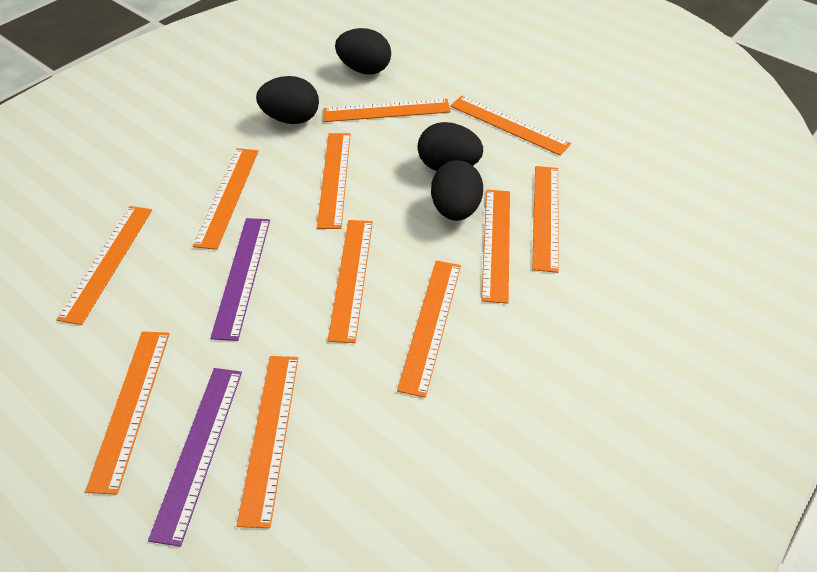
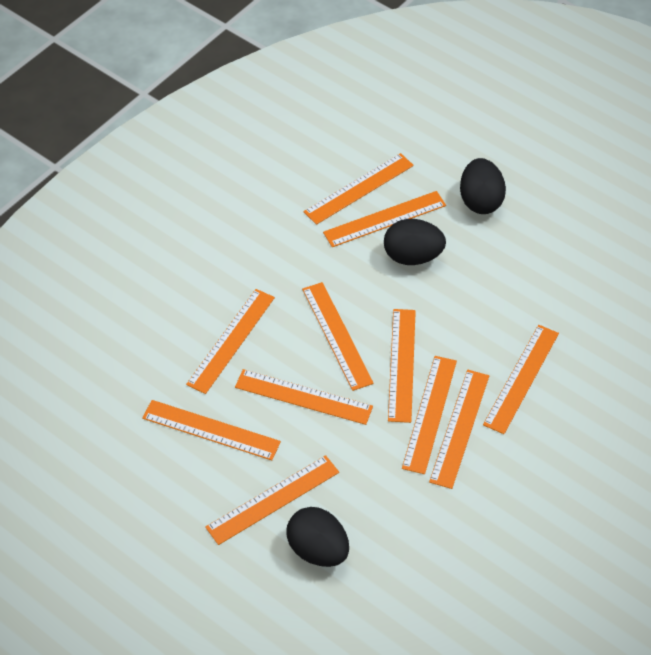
black egg: 4 -> 3
purple ruler: 2 -> 0

